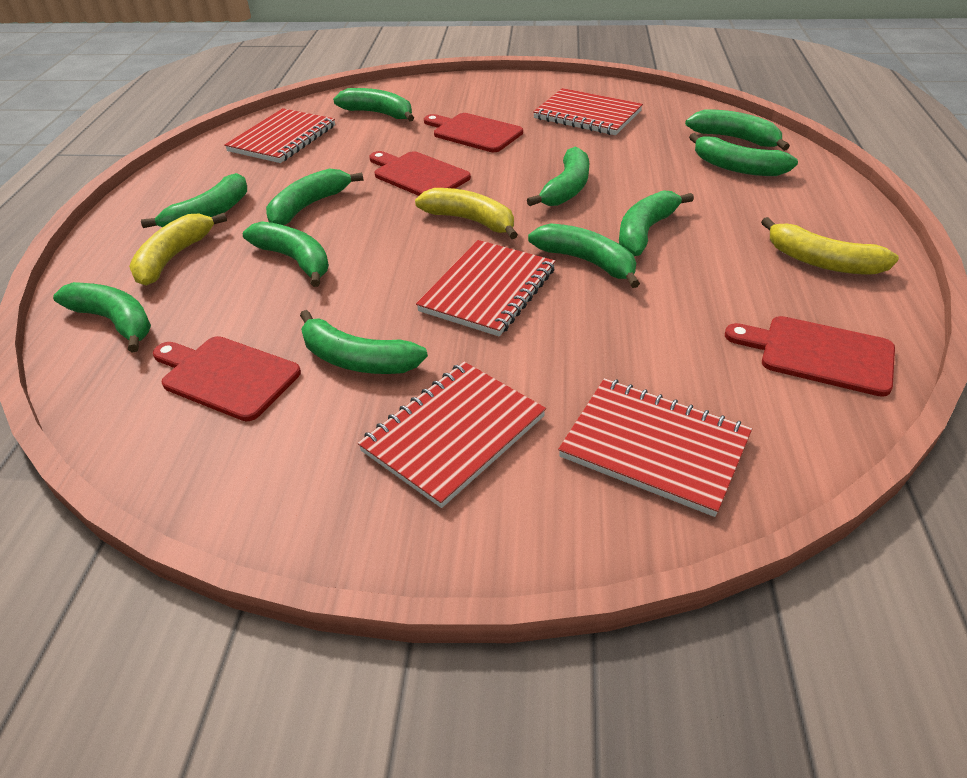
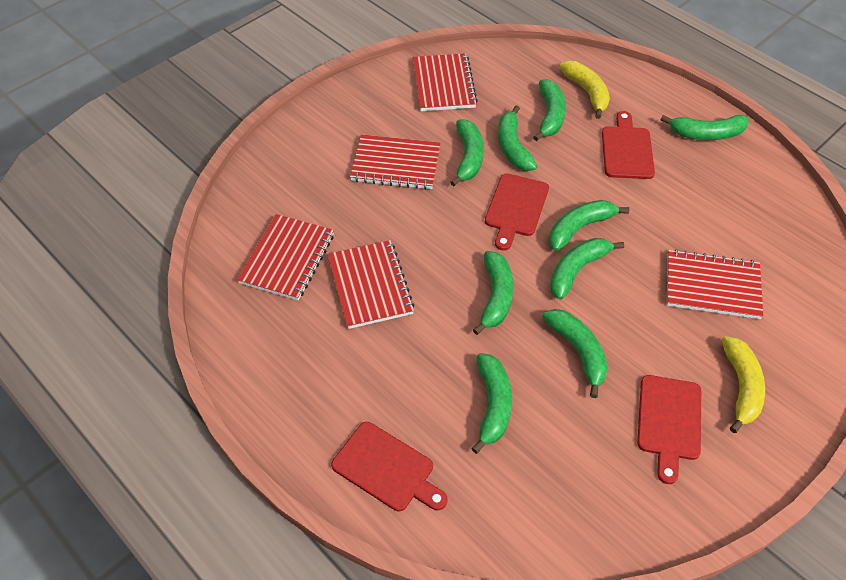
green banana: 11 -> 9
yellow banana: 3 -> 2

